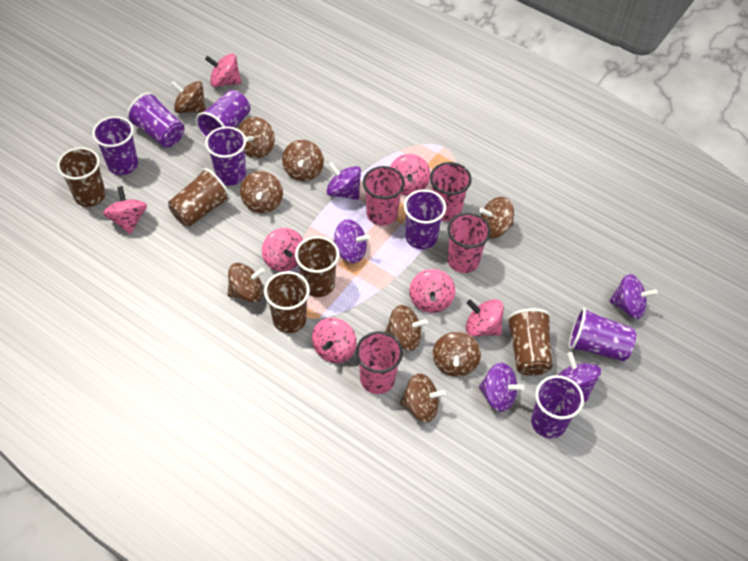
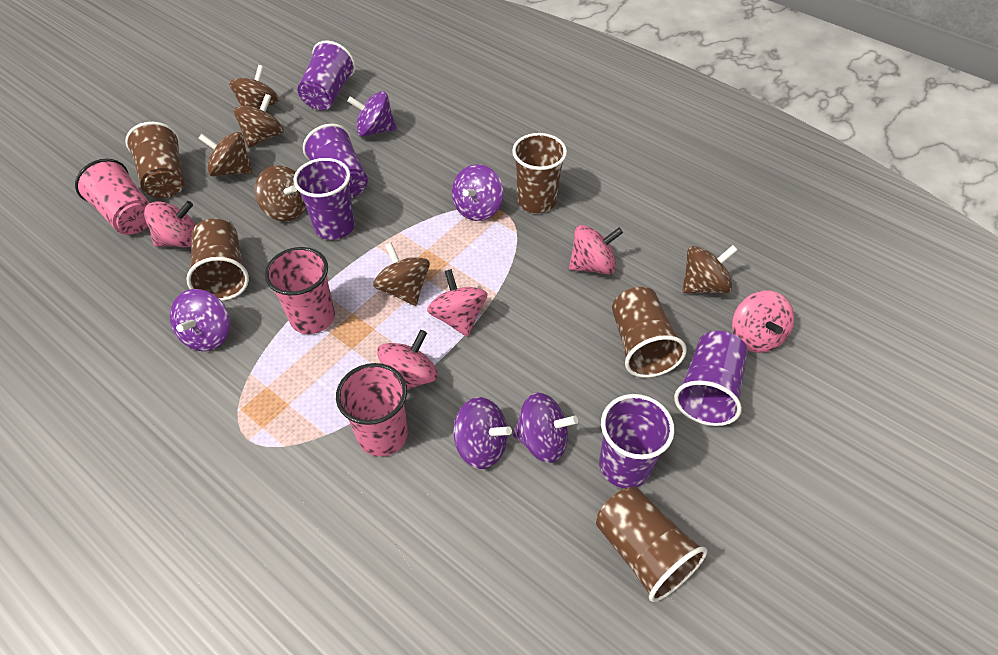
brown spinning top: 9 -> 6
pink cup: 4 -> 3
pink spinning top: 7 -> 5
purple cup: 7 -> 5

